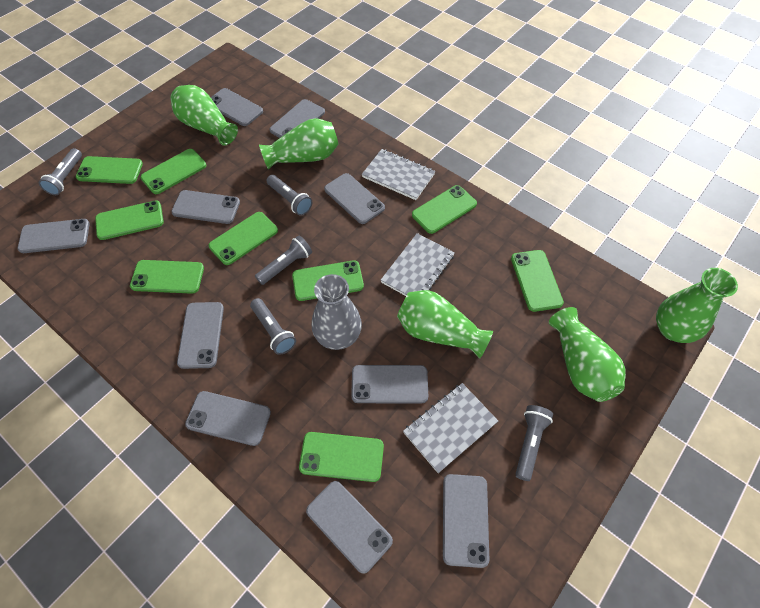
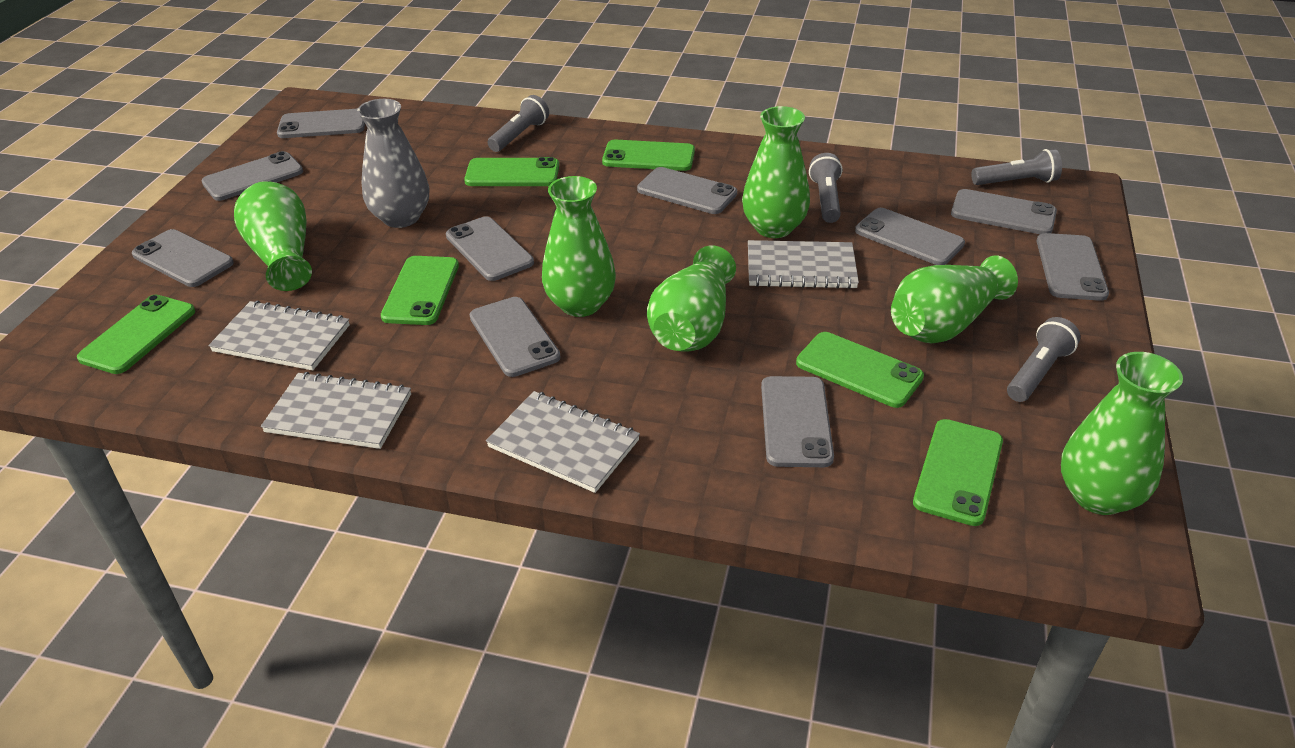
green phone: 9 -> 6
green vase: 5 -> 6
grey flashlight: 5 -> 4
grey notebook: 3 -> 4

